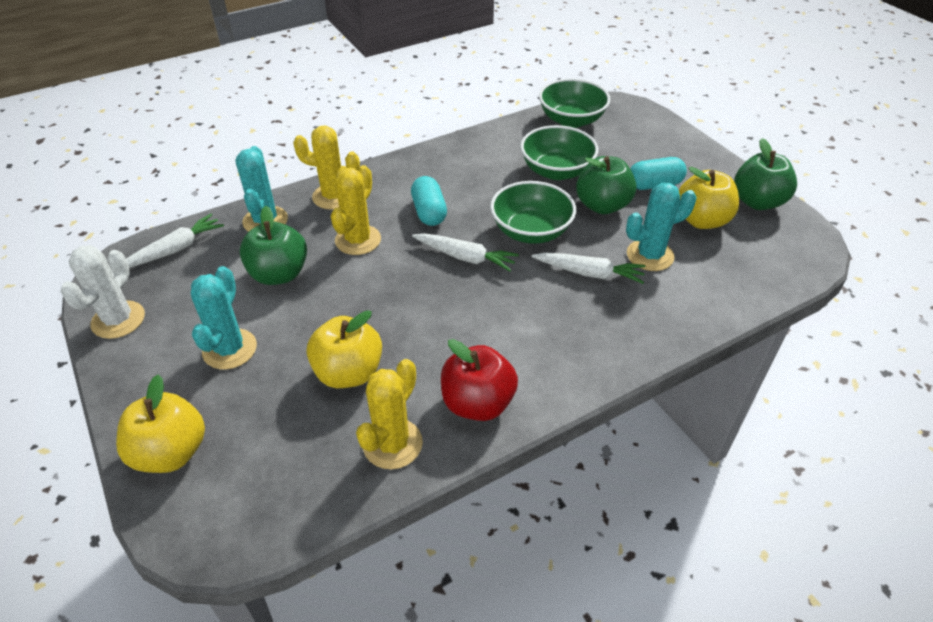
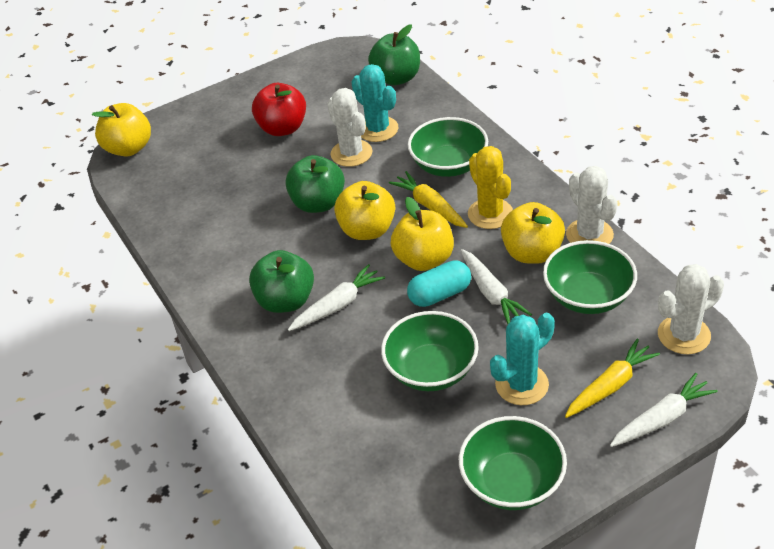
green bowl: 3 -> 4
turquoise cactus: 3 -> 2
turquoise capsule: 2 -> 1
white cactus: 1 -> 3
yellow apple: 3 -> 4
yellow cactus: 3 -> 1
yellow carrot: 0 -> 2

